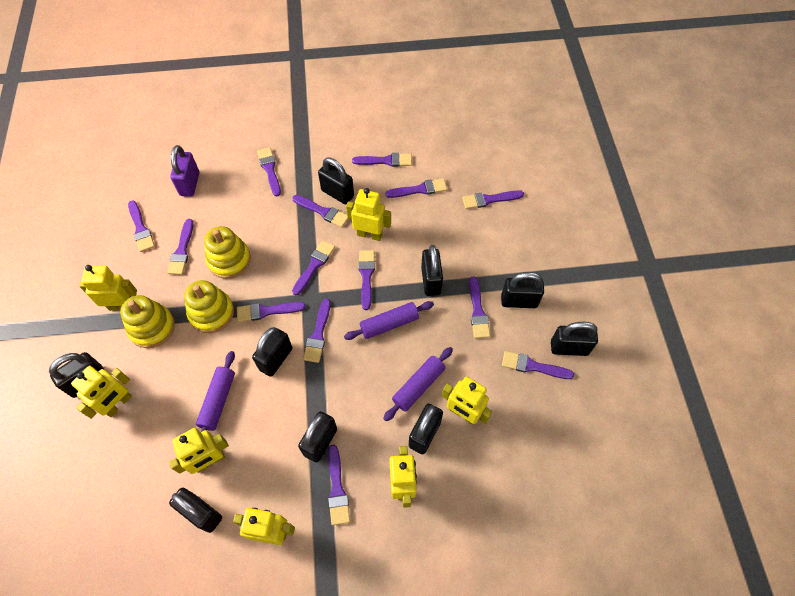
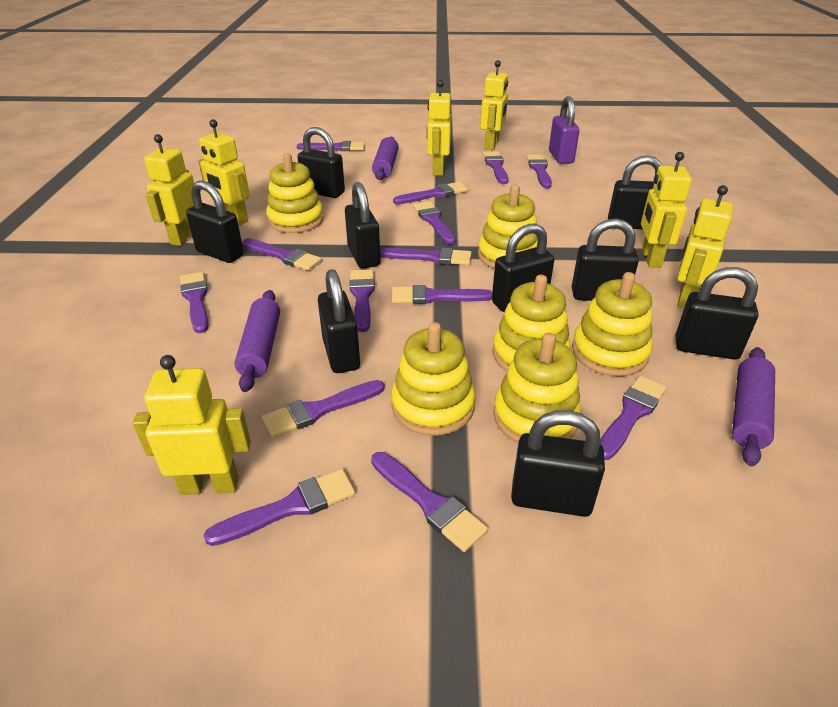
yellow stacking toy: 3 -> 6

